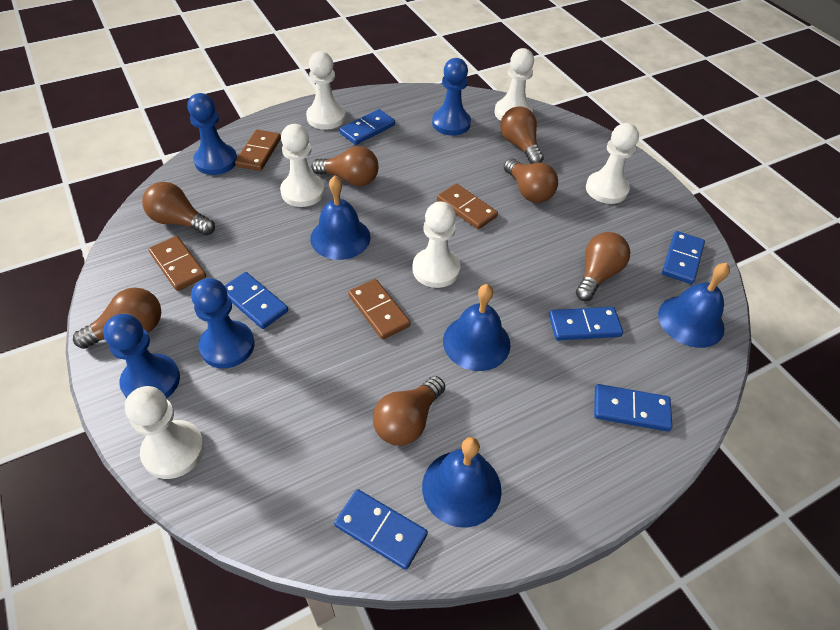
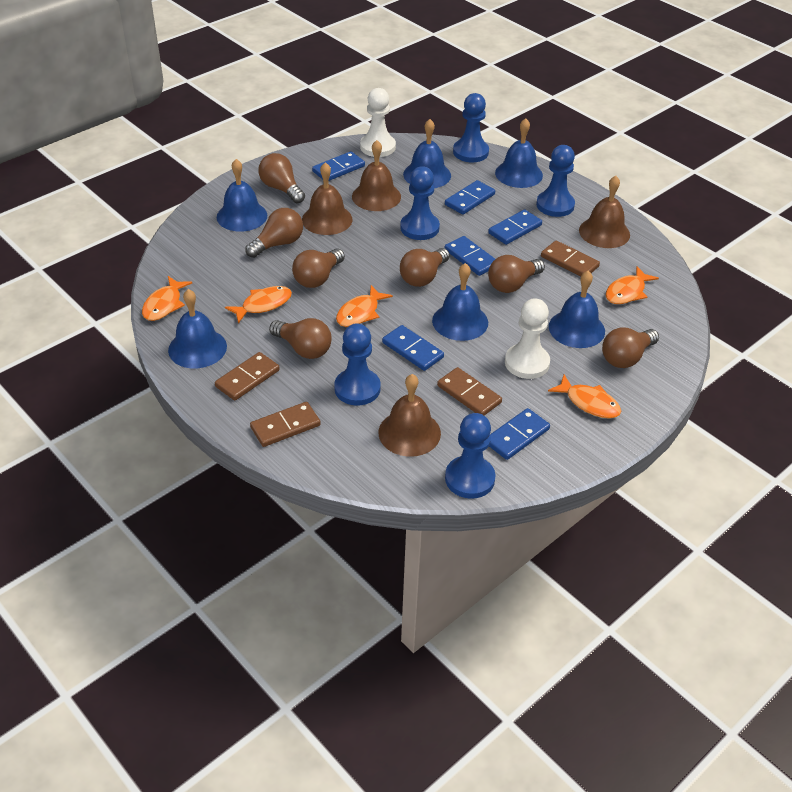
blue bell: 4 -> 6
blue pawn: 4 -> 5
brown bell: 0 -> 4
orange fish: 0 -> 5
white pawn: 6 -> 2

